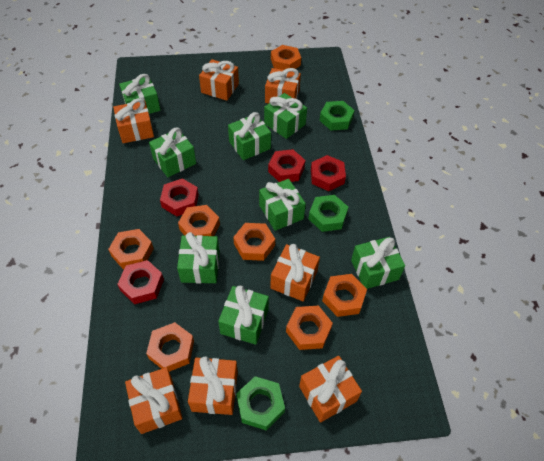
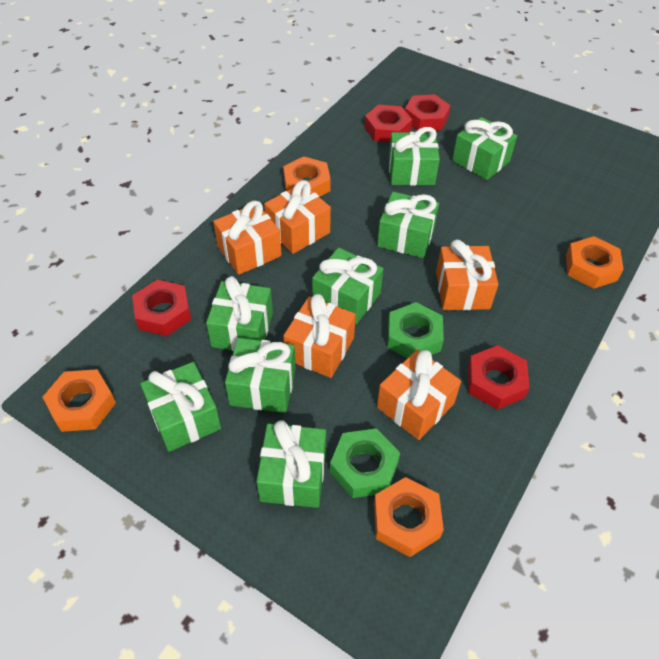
green nut: 3 -> 2
orange gift: 7 -> 5
orange nut: 7 -> 4

